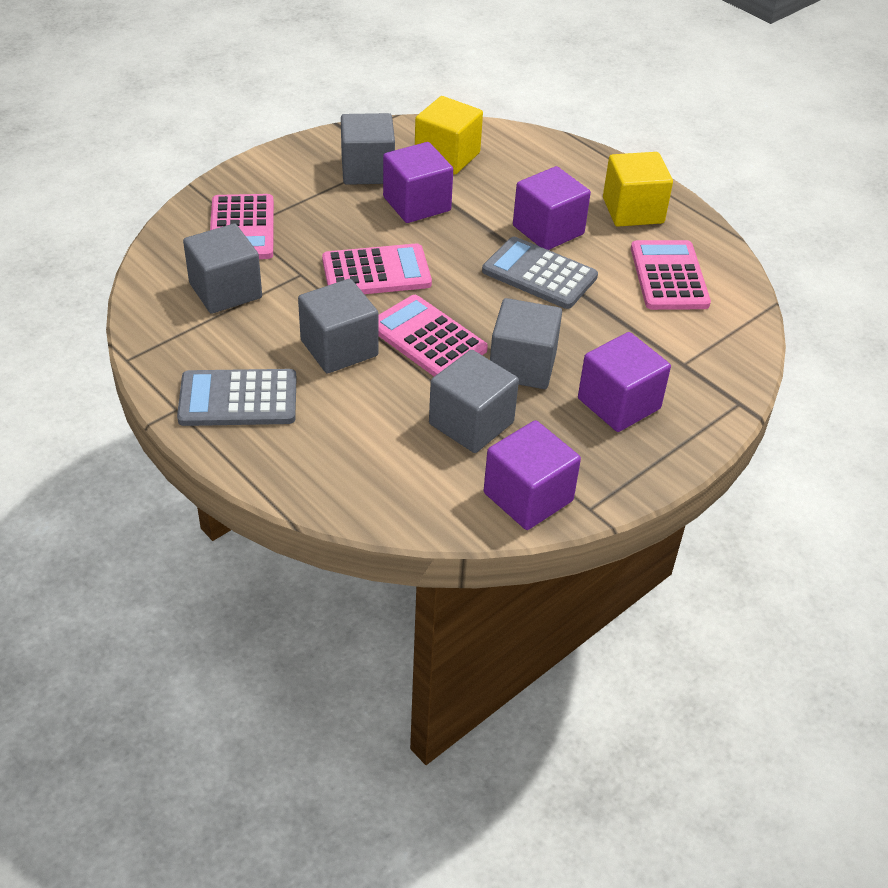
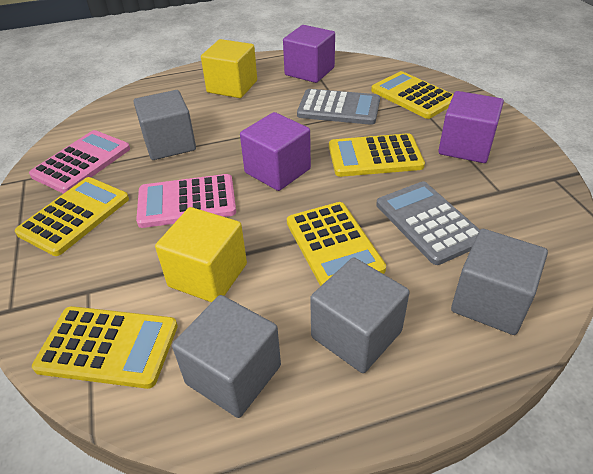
grey cube: 5 -> 4
pink calculator: 4 -> 2
purple cube: 4 -> 3
yellow calculator: 0 -> 5

